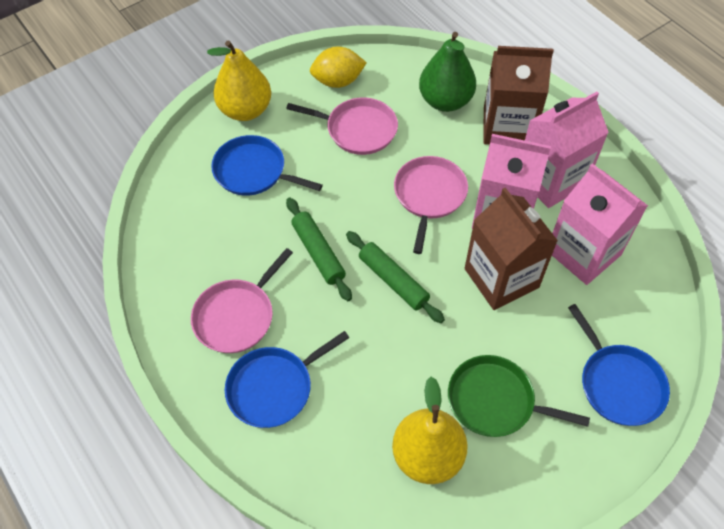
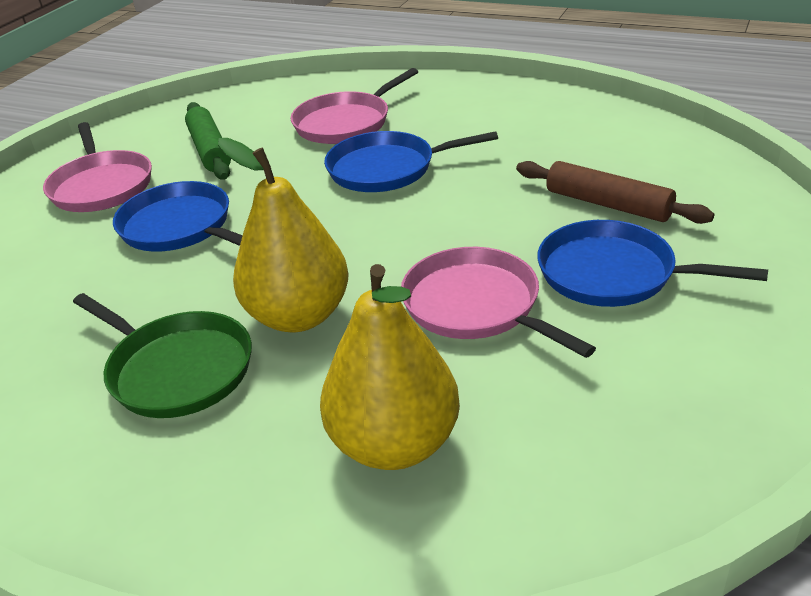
brown carton: 2 -> 0
brown rolling pin: 0 -> 1
green pear: 1 -> 0
green rolling pin: 2 -> 1
pink carton: 3 -> 0
yellow lemon: 1 -> 0

